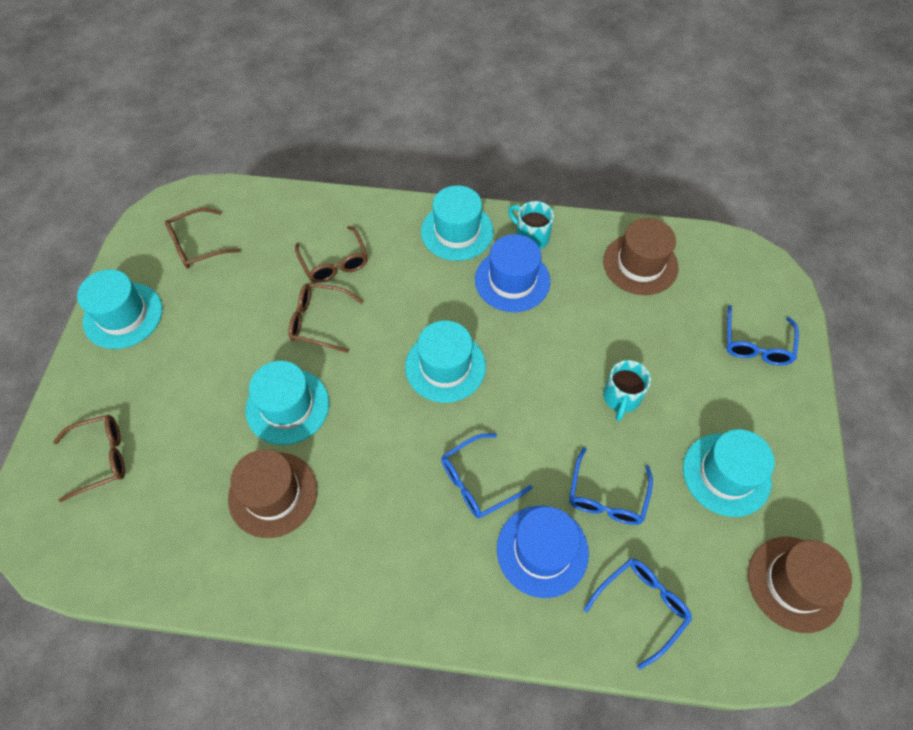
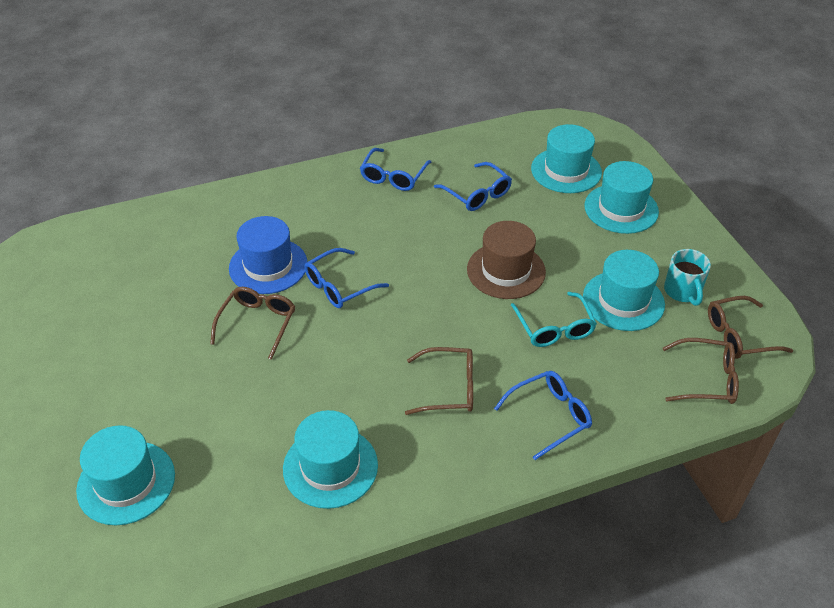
blue hat: 2 -> 1
brown hat: 3 -> 1
turquoise glasses: 0 -> 1
turquoise mug: 2 -> 1

